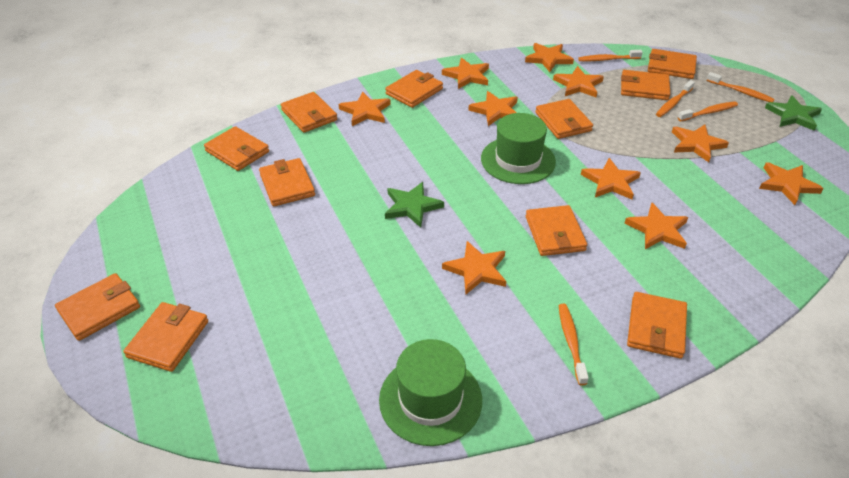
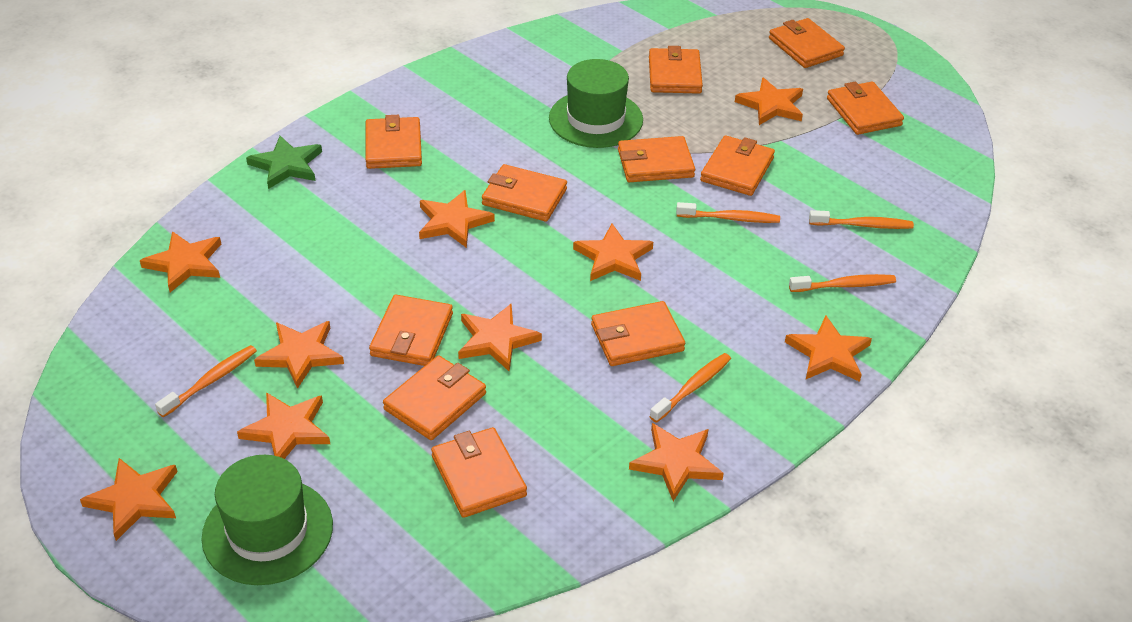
green star: 2 -> 1

